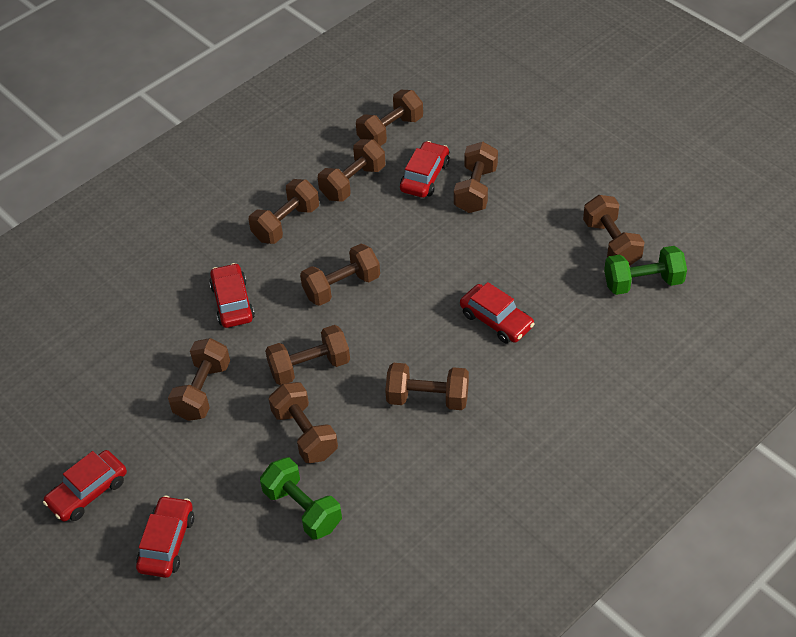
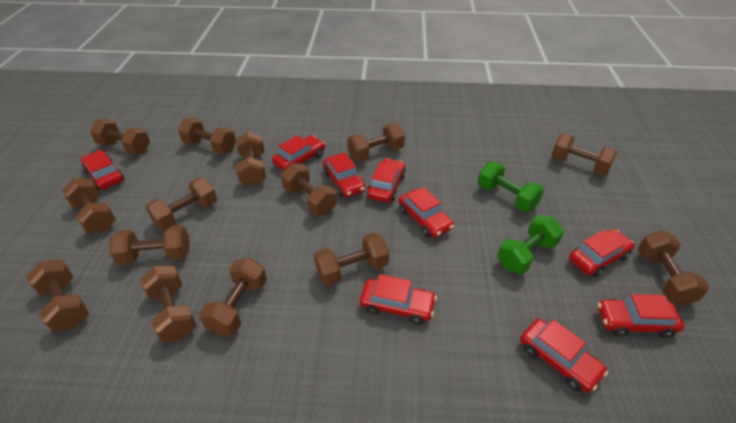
brown dumbbell: 10 -> 14
red car: 5 -> 9

